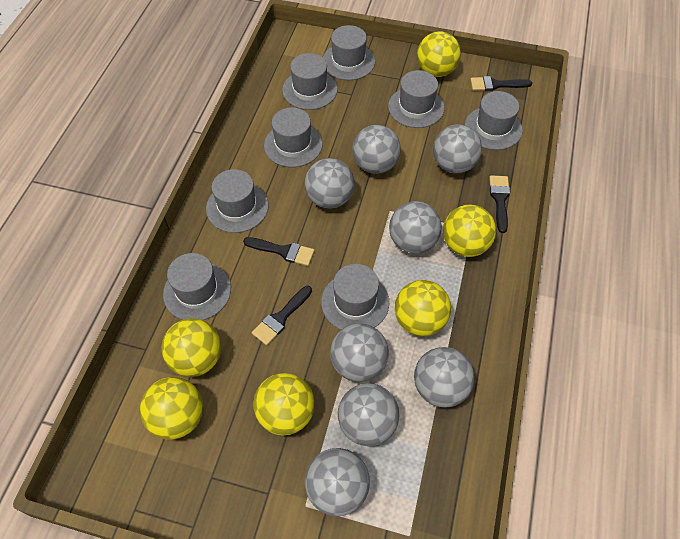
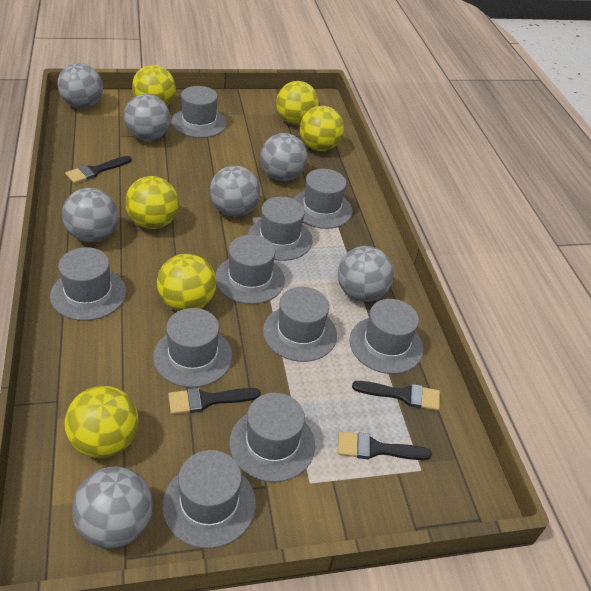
grey ball: 8 -> 7
grey hat: 8 -> 10

